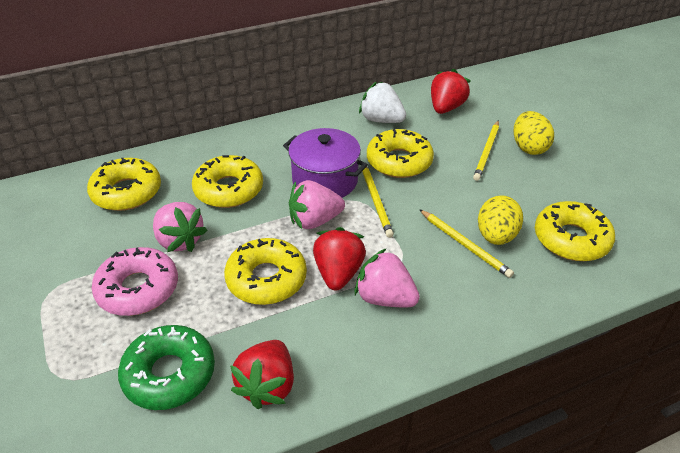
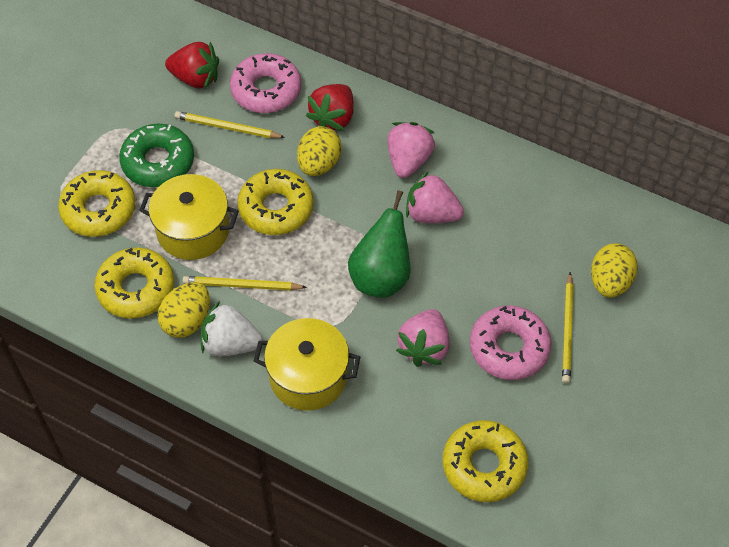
green pear: 0 -> 1
pink donut: 1 -> 2
purple pot: 1 -> 0
red strawberry: 3 -> 2
yellow donut: 5 -> 4
yellow egg: 2 -> 3
yellow pot: 0 -> 2

